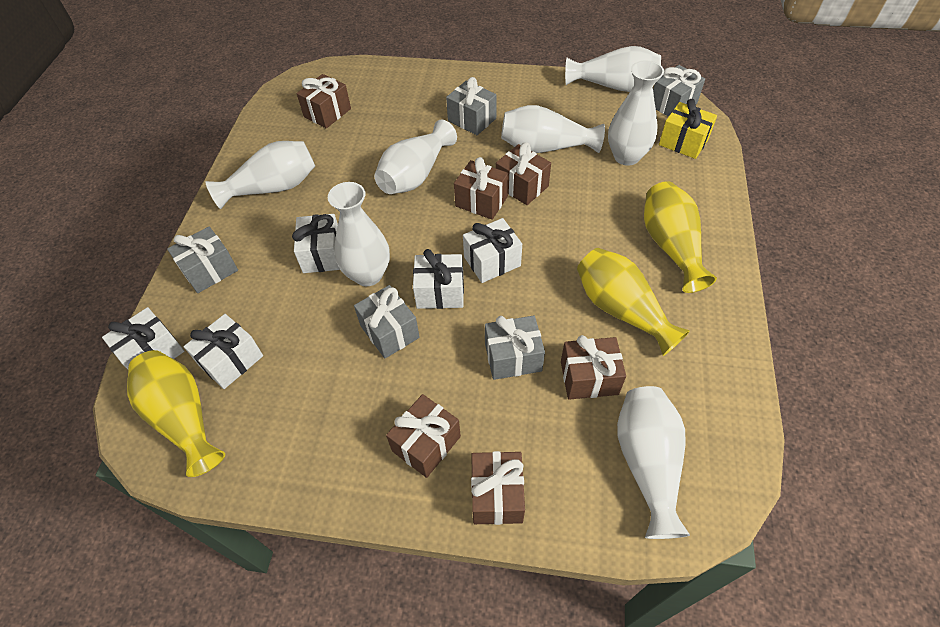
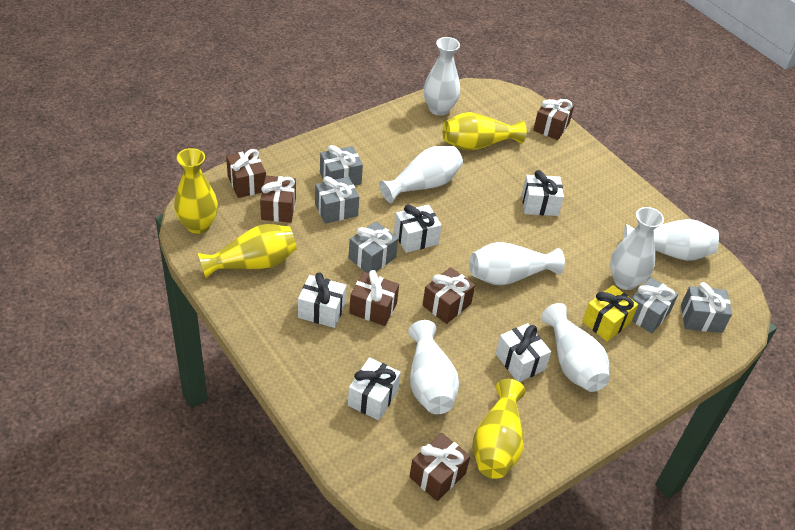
yellow vase: 3 -> 4

